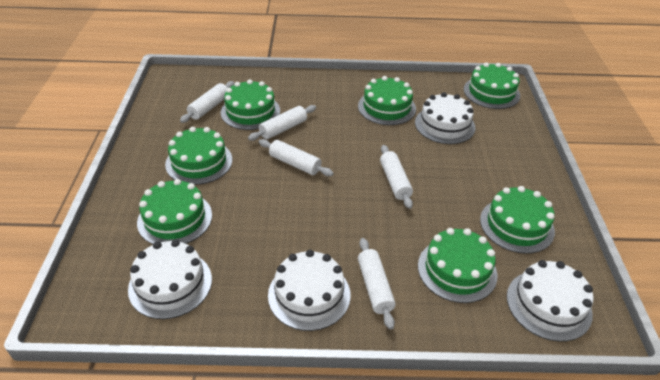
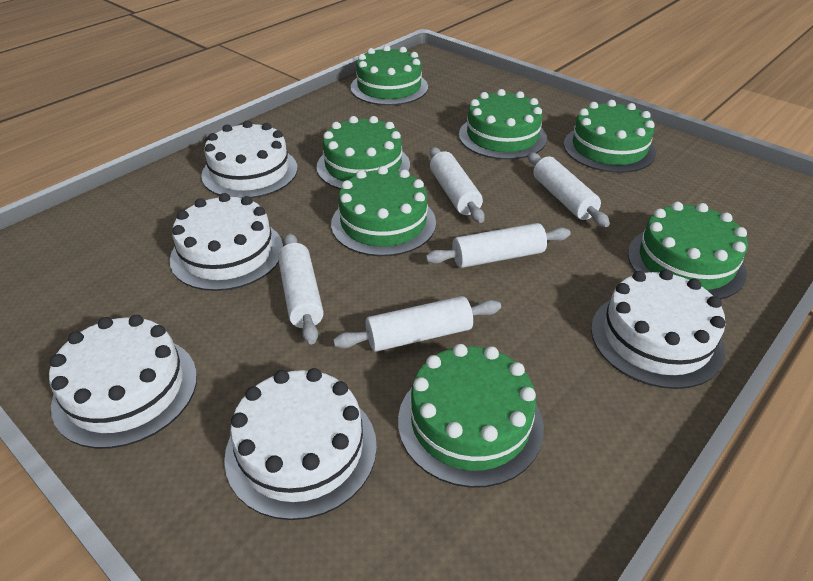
white cake: 4 -> 5

